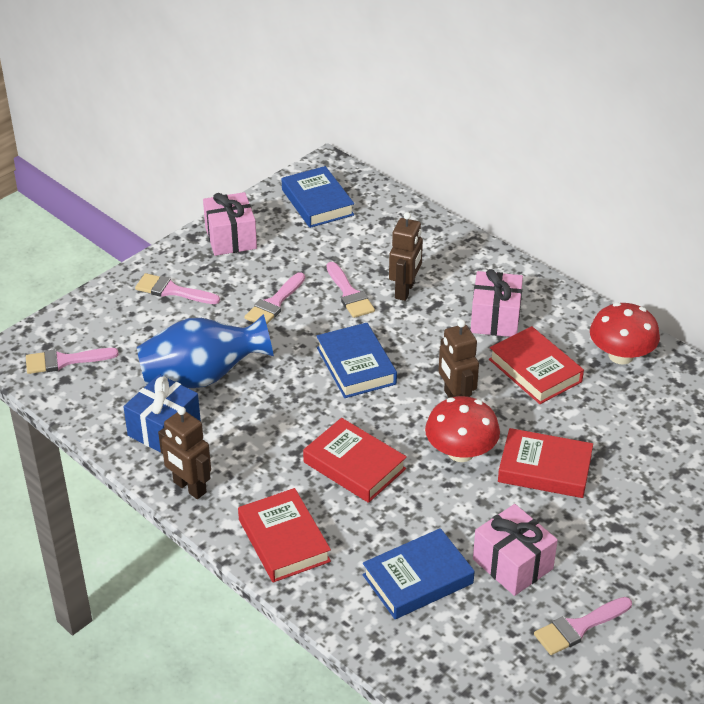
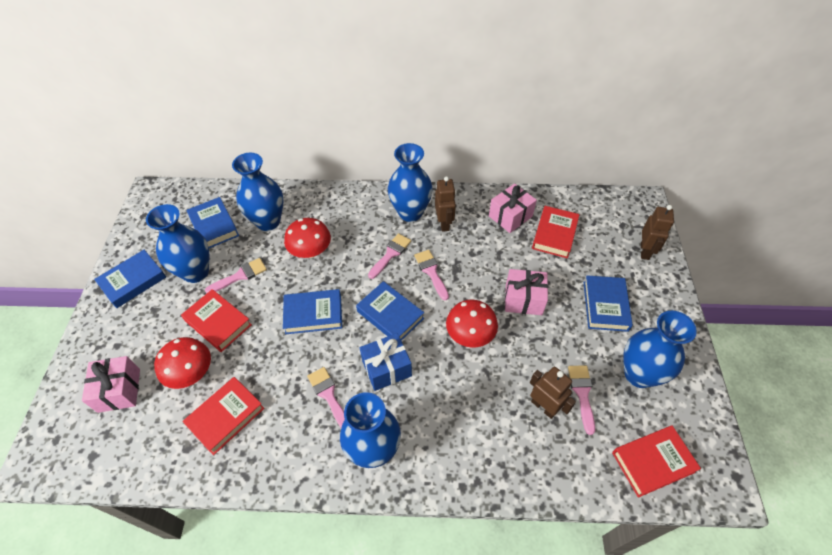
blue book: 3 -> 5
blue vase: 1 -> 5
red mushroom: 2 -> 3

